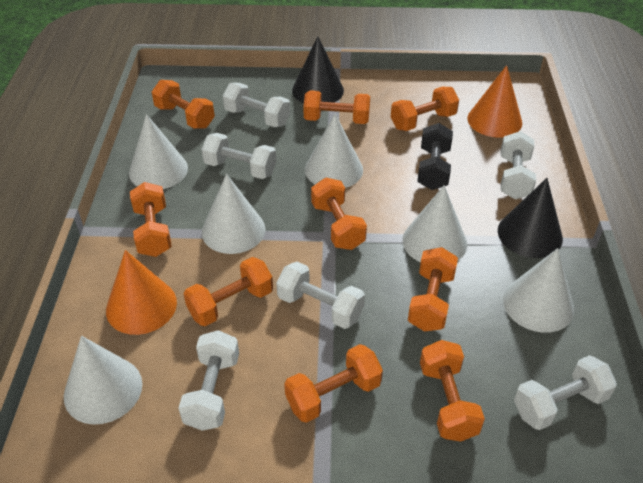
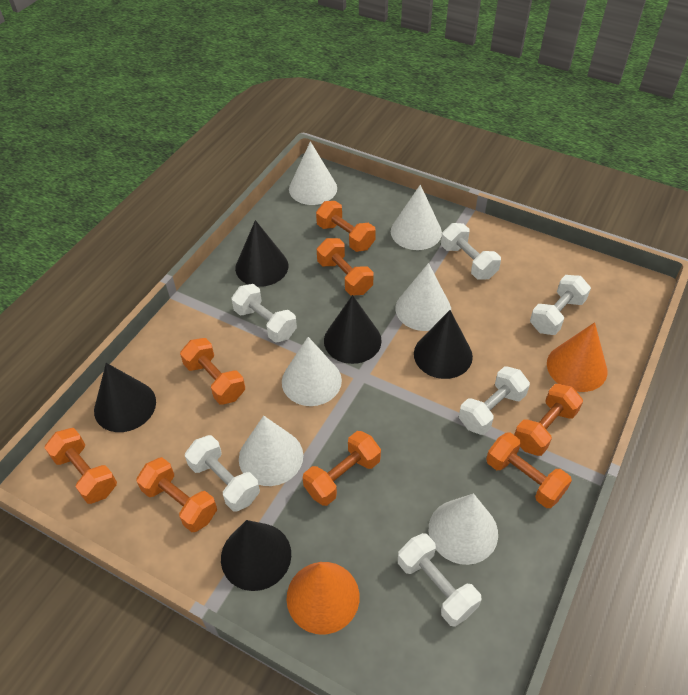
black cone: 2 -> 5
black dumbbell: 1 -> 0
orange dumbbell: 9 -> 8

